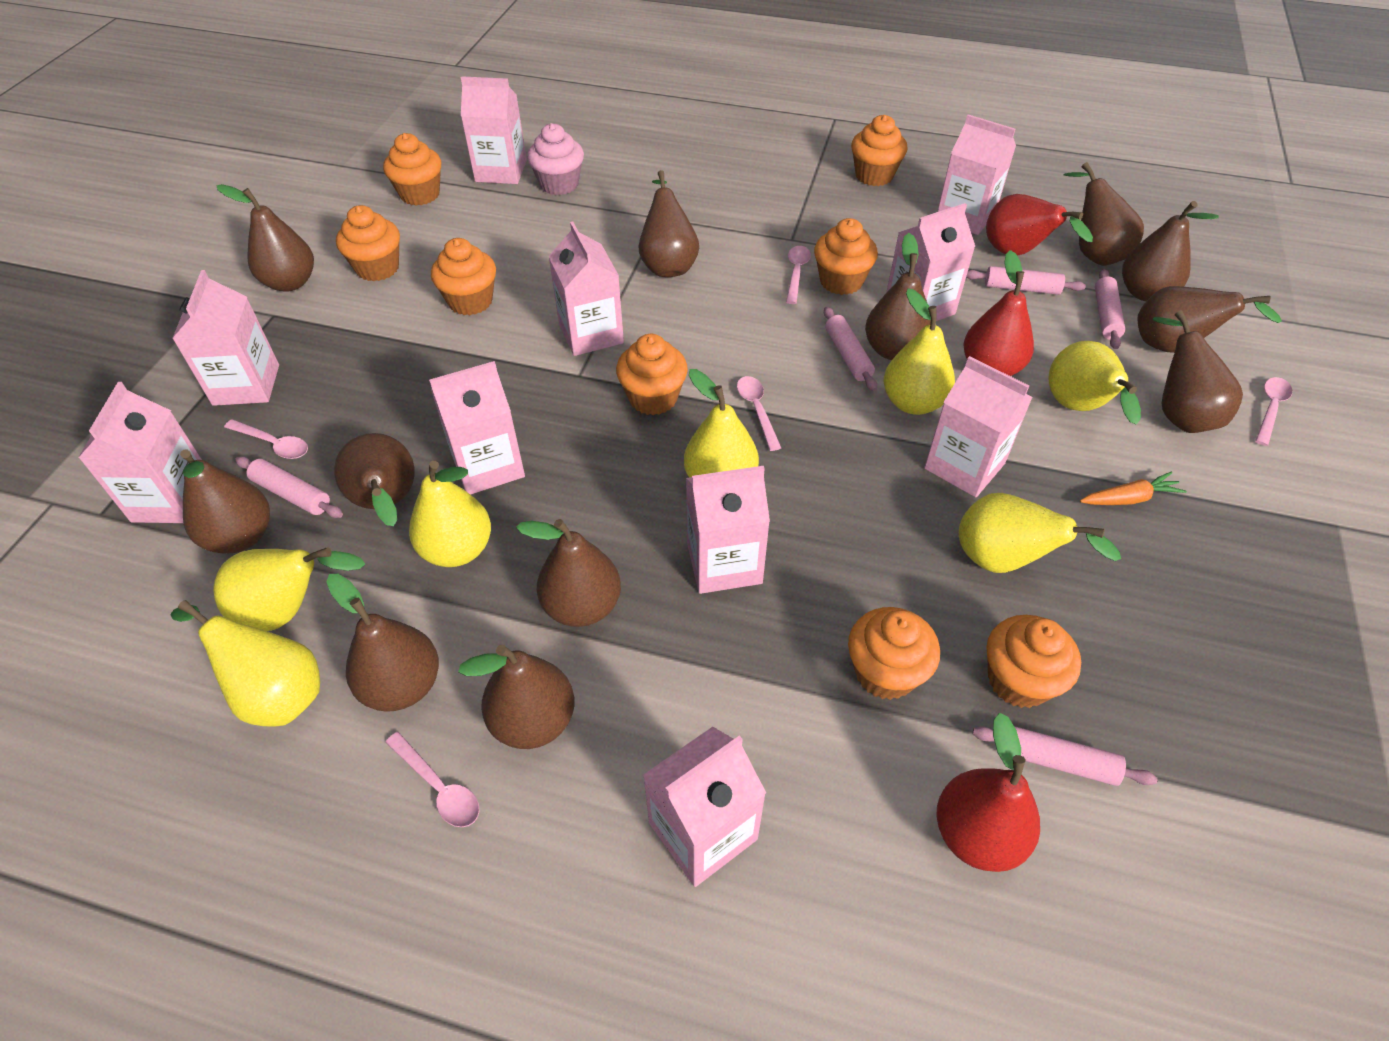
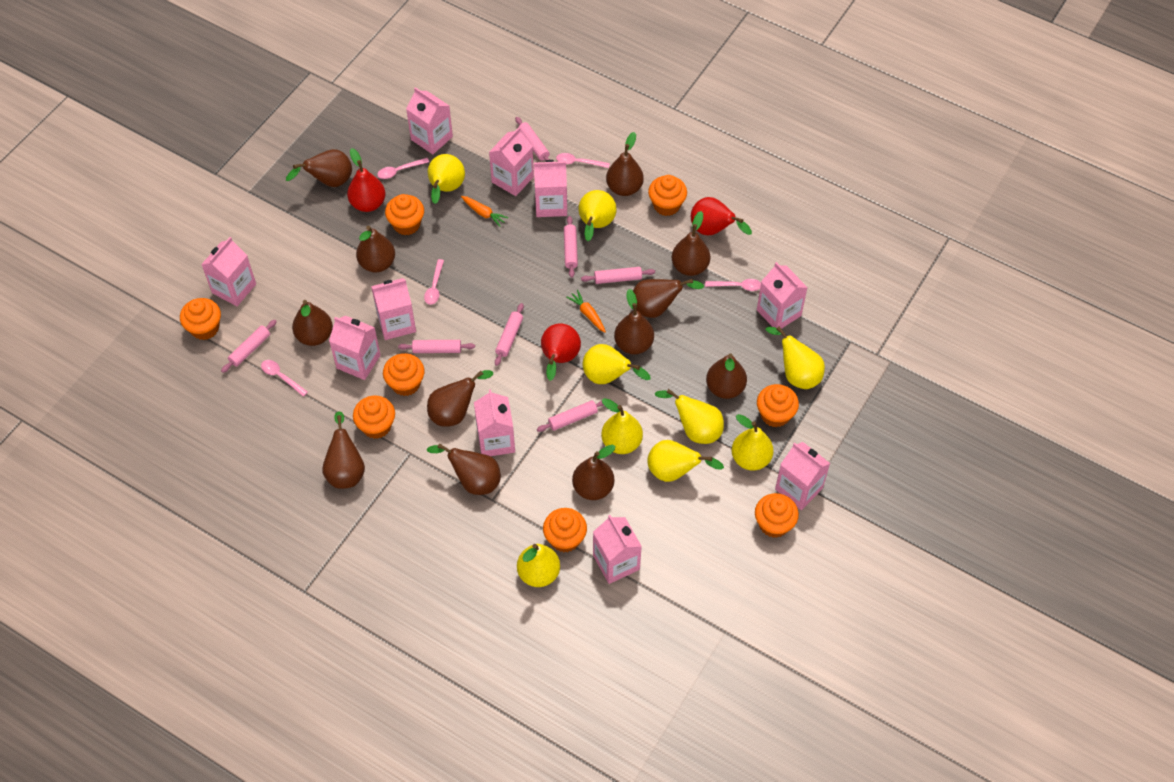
orange carrot: 1 -> 2
pink cupcake: 1 -> 0
pink rolling pin: 5 -> 7
yellow pear: 7 -> 9

